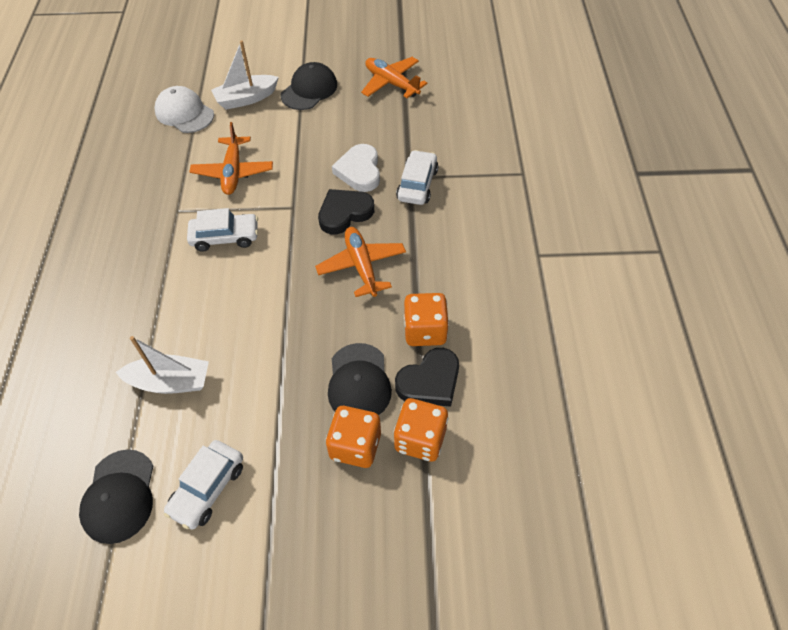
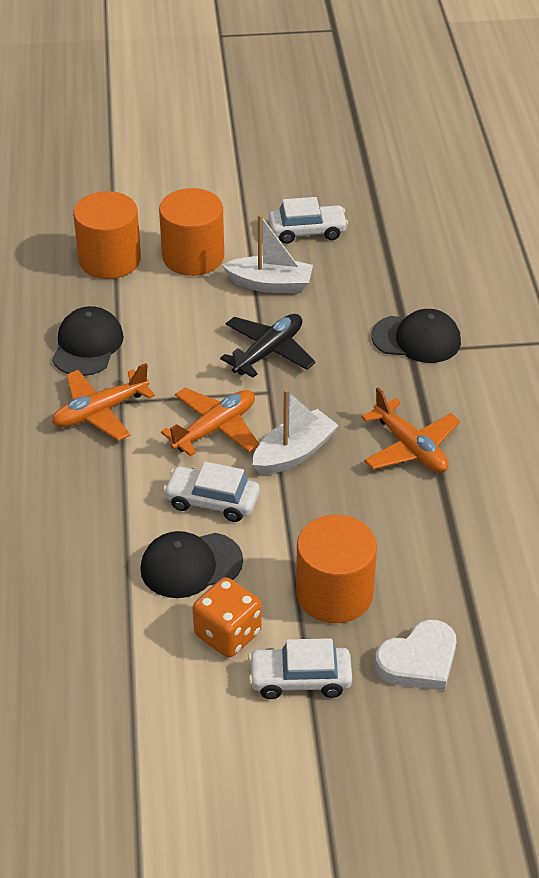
black heart: 2 -> 0
black plane: 0 -> 1
orange cylinder: 0 -> 3
orange dice: 3 -> 1
white cap: 1 -> 0

